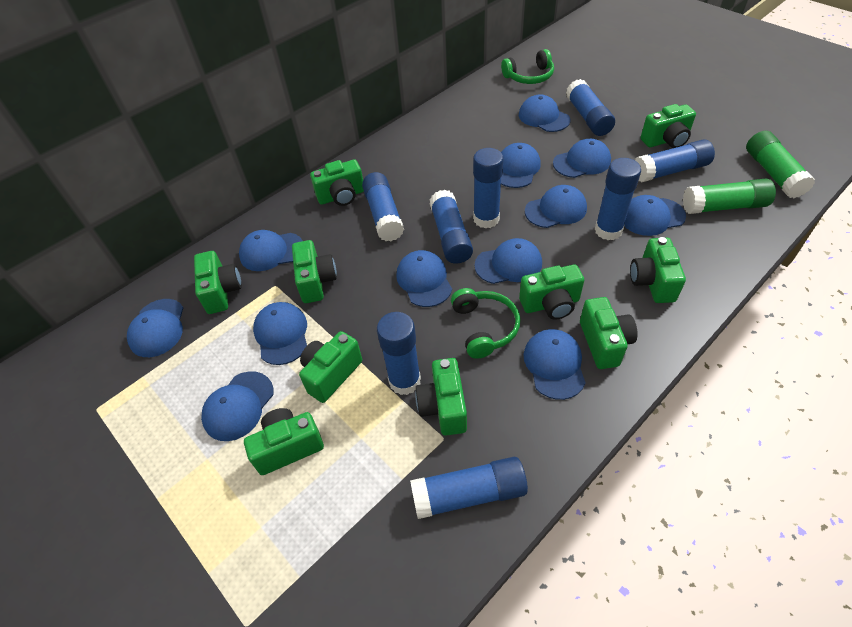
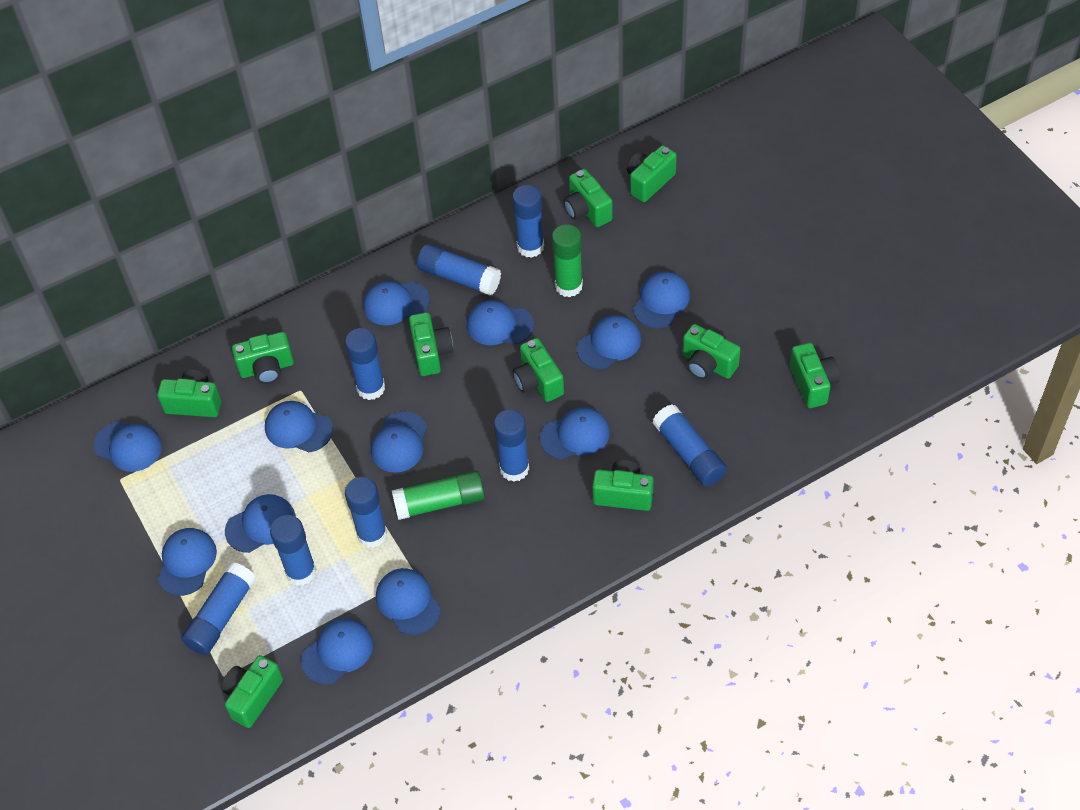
green headphones: 2 -> 0

